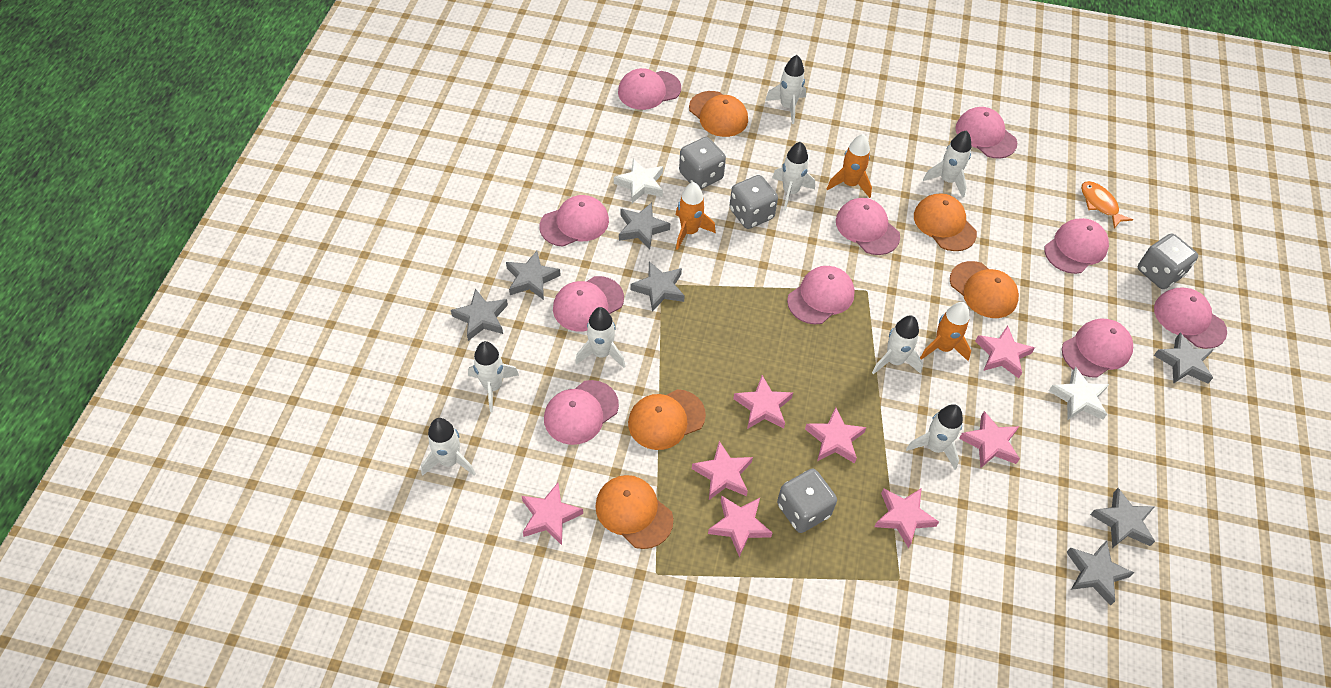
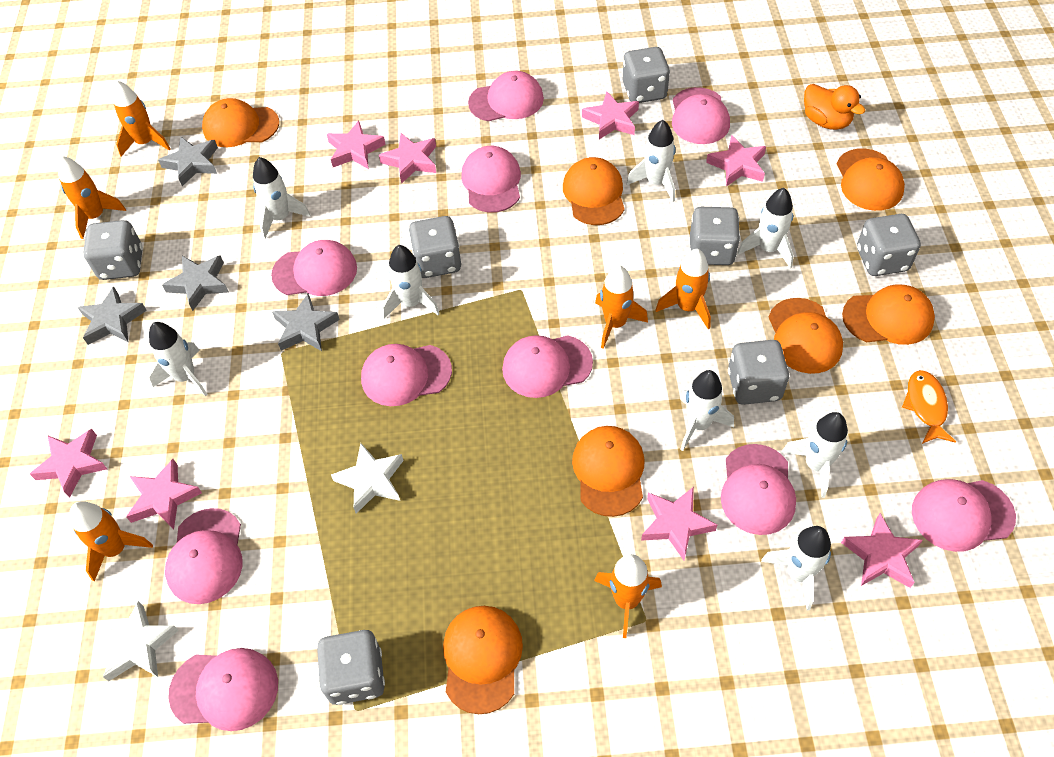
grey dice: 4 -> 7
grey star: 7 -> 4
orange cap: 5 -> 7
orange duck: 0 -> 1
orange rocket: 3 -> 6

